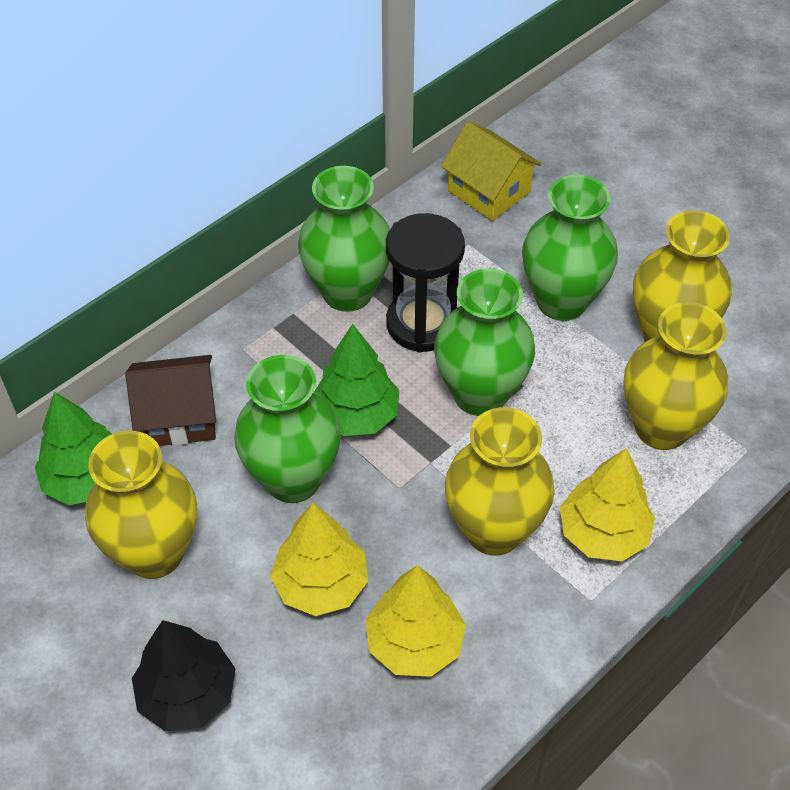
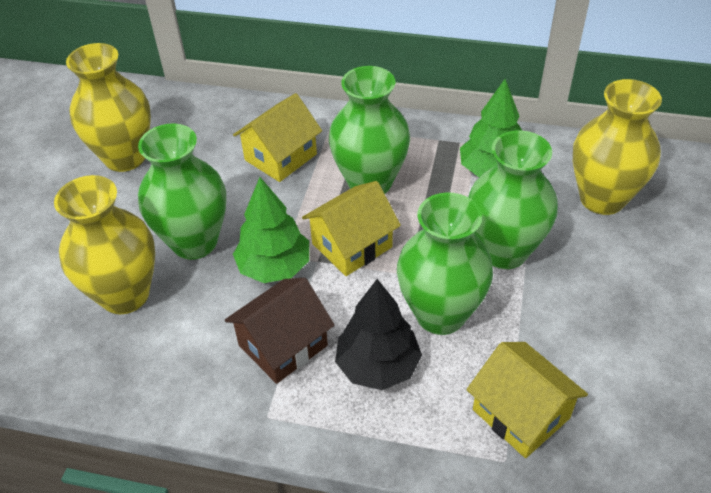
black hourglass: 1 -> 0
yellow house: 1 -> 3
yellow tree: 3 -> 0
yellow vase: 4 -> 3

